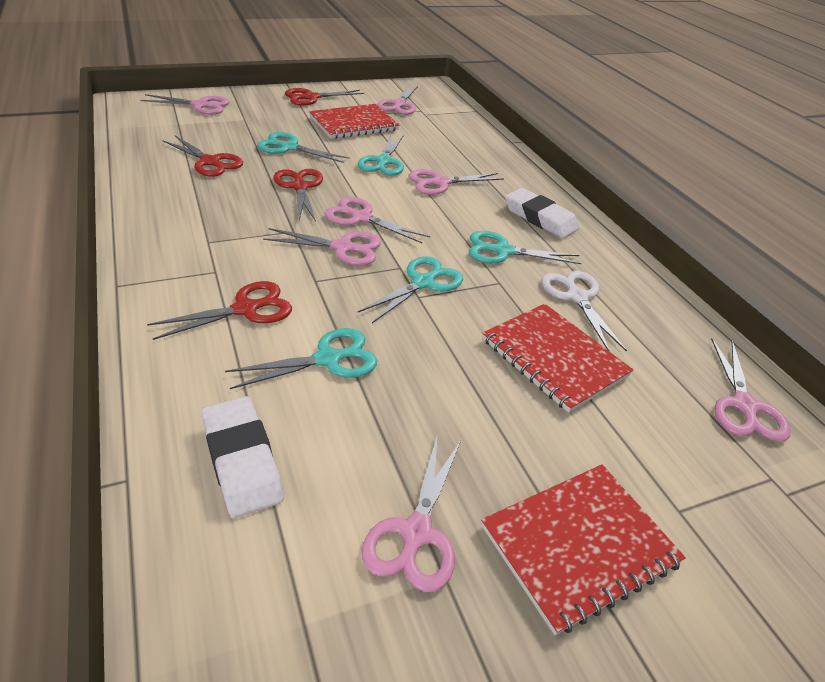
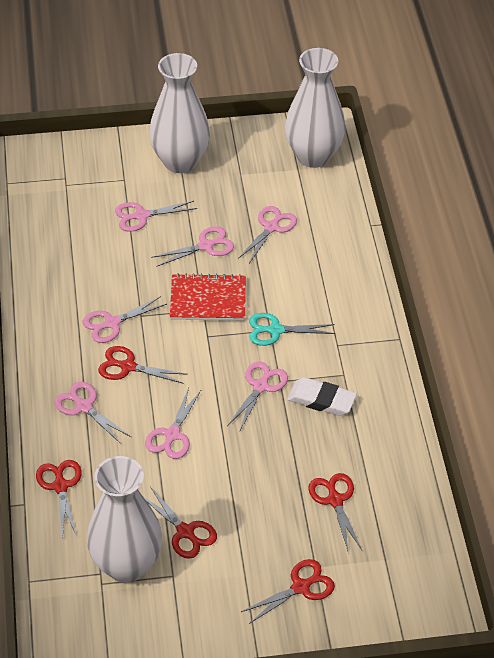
red notebook: 3 -> 1
red scissors: 4 -> 5
turquoise scissors: 5 -> 1
white eraser: 2 -> 1
white scissors: 1 -> 0
white vase: 0 -> 3

